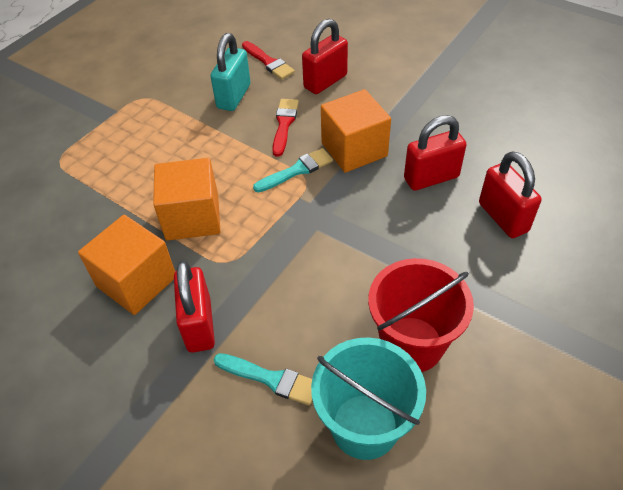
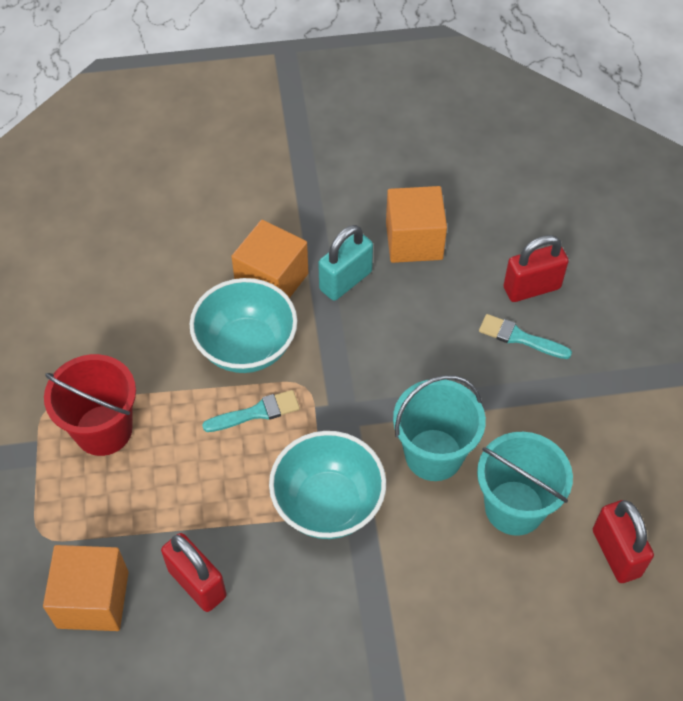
red brush: 2 -> 0
red padlock: 4 -> 3
turquoise bowl: 0 -> 2
turquoise bucket: 1 -> 2

